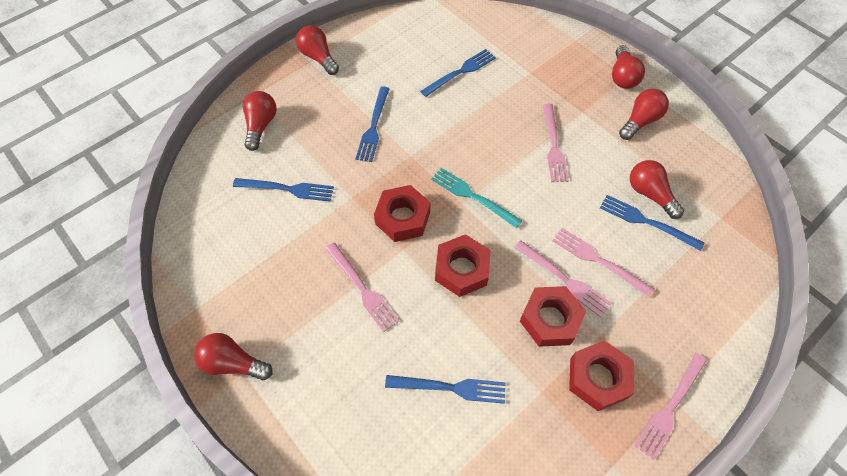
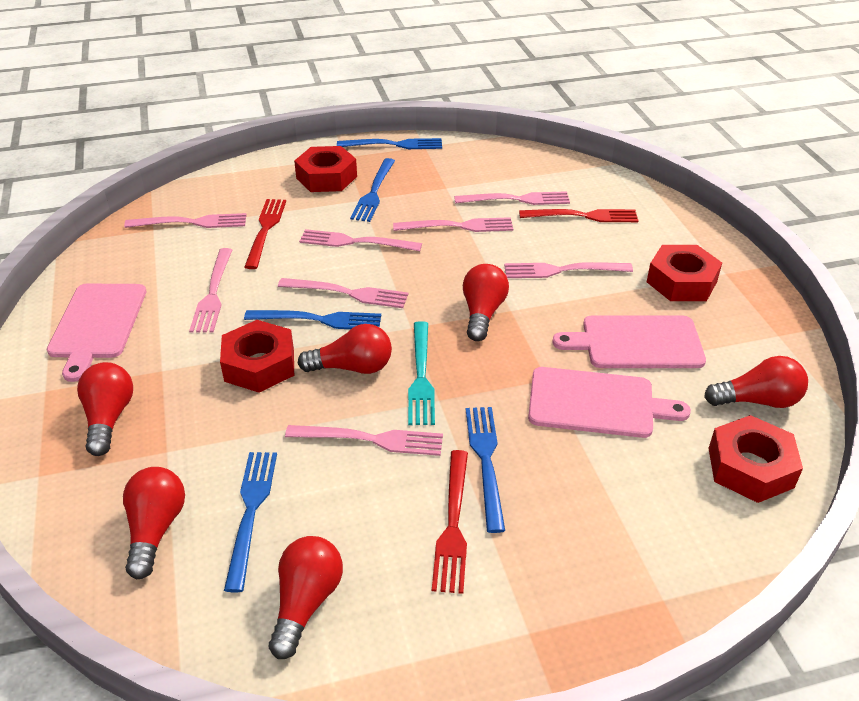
pink cutting board: 0 -> 3
pink fork: 5 -> 8
red fork: 0 -> 3

